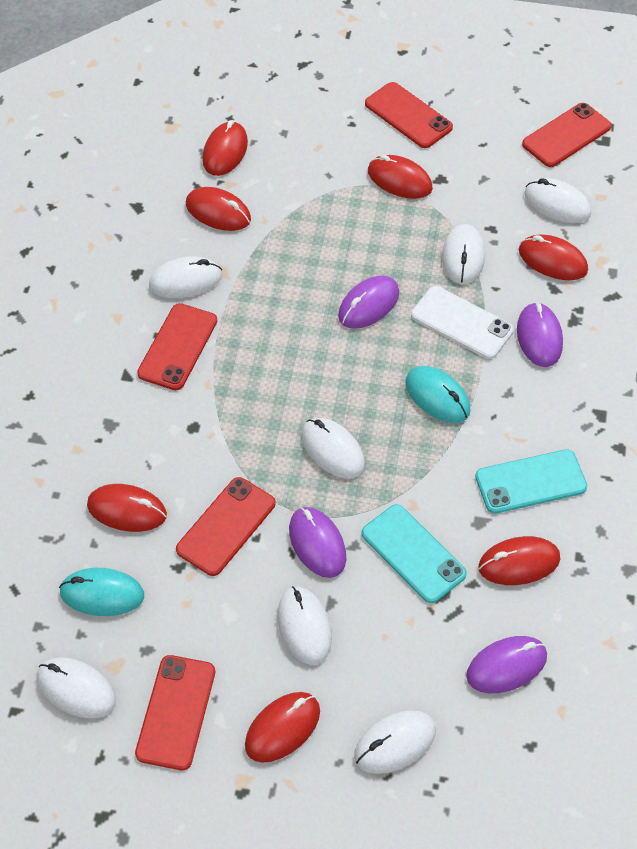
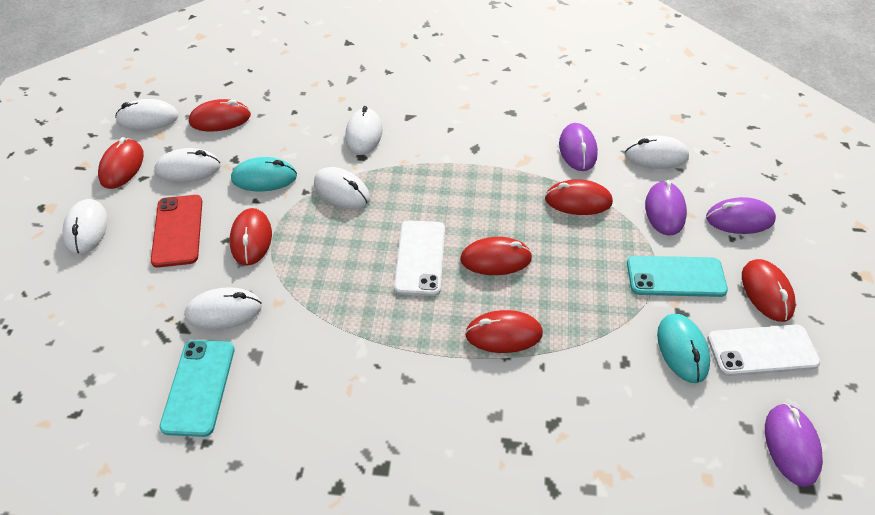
red phone: 5 -> 1
white phone: 1 -> 2

